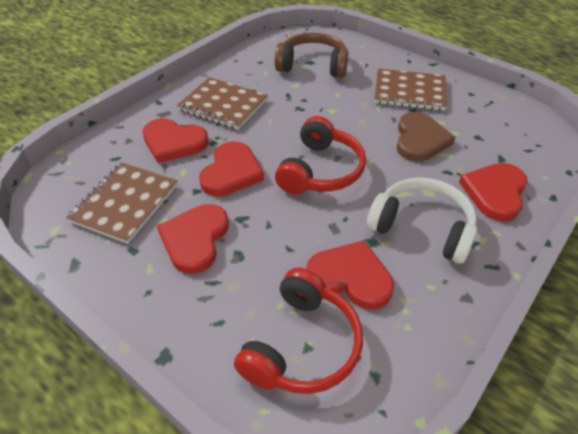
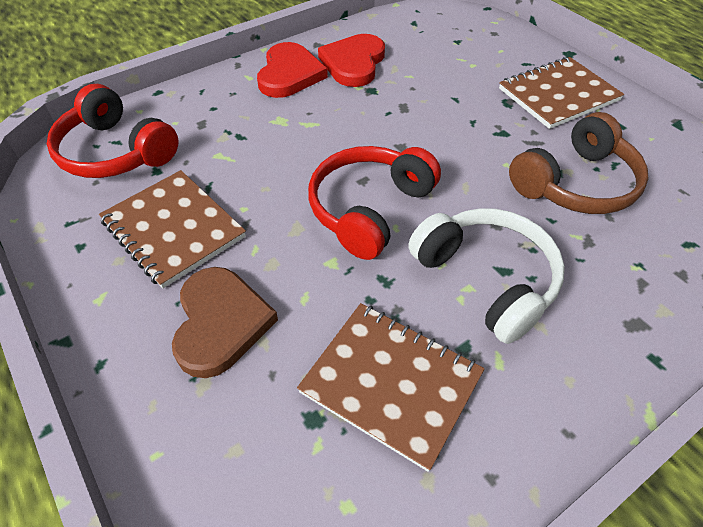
red heart: 5 -> 2

